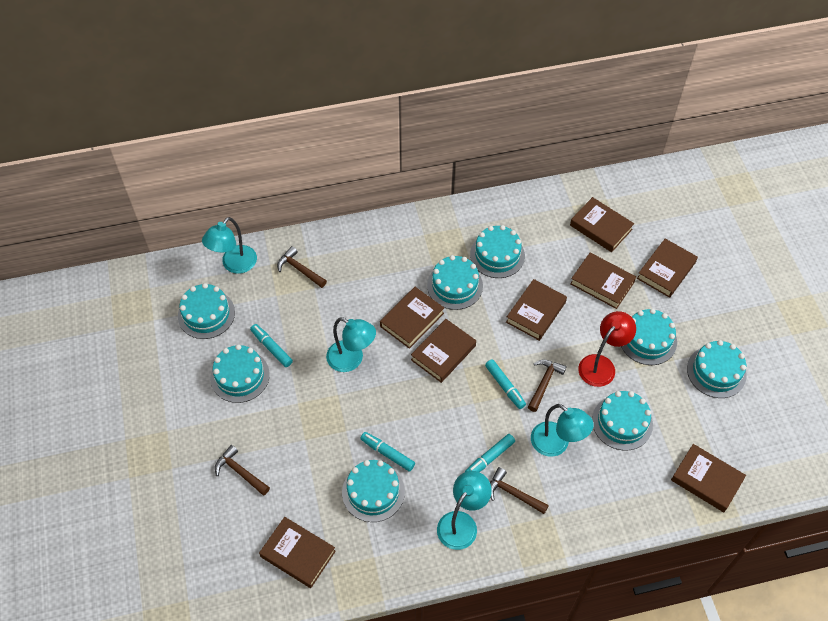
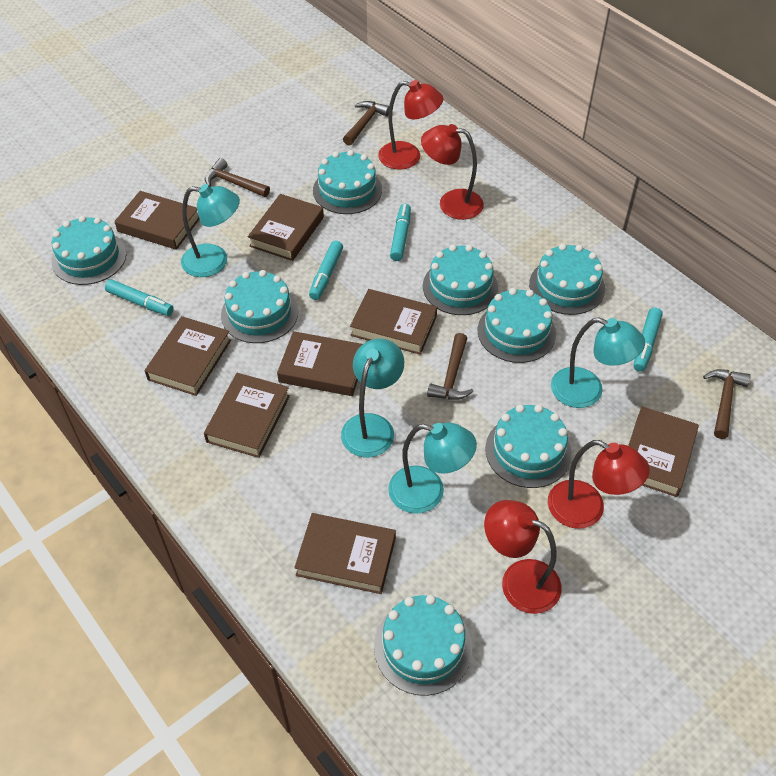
red lamp: 1 -> 4

